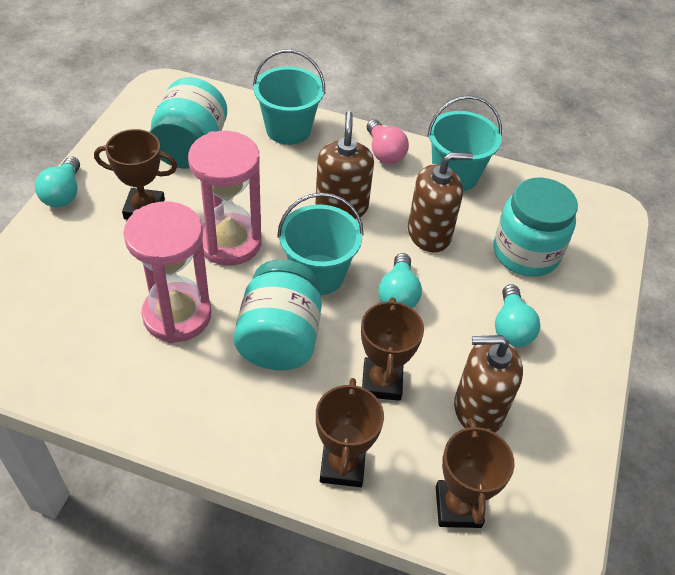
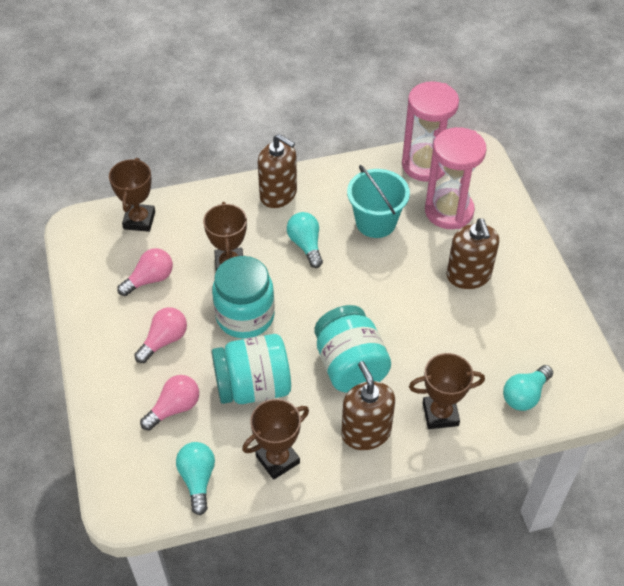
pink light bulb: 1 -> 3
turquoise bucket: 3 -> 1

